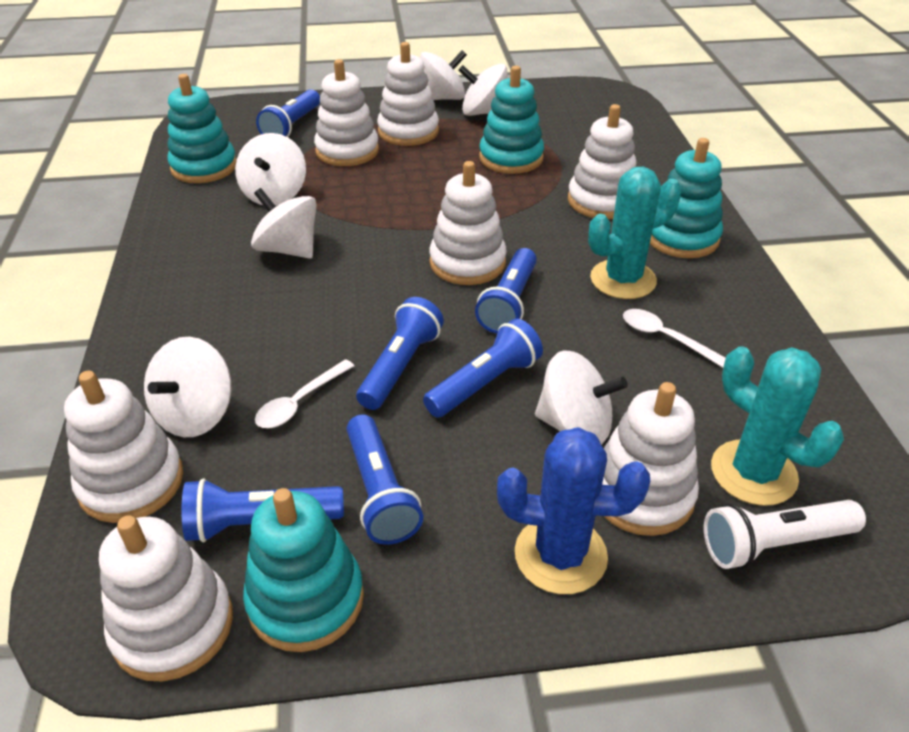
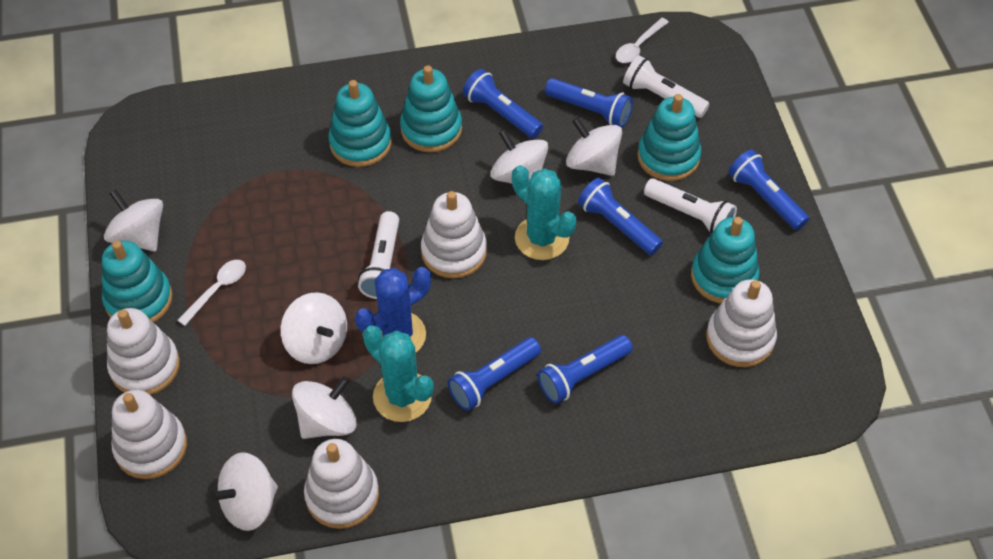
turquoise stacking toy: 4 -> 5
white flashlight: 1 -> 3
white stacking toy: 7 -> 5

